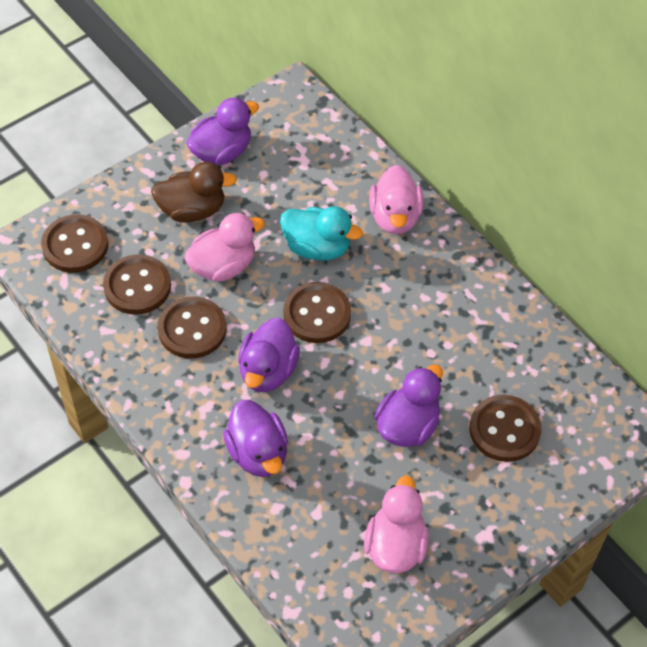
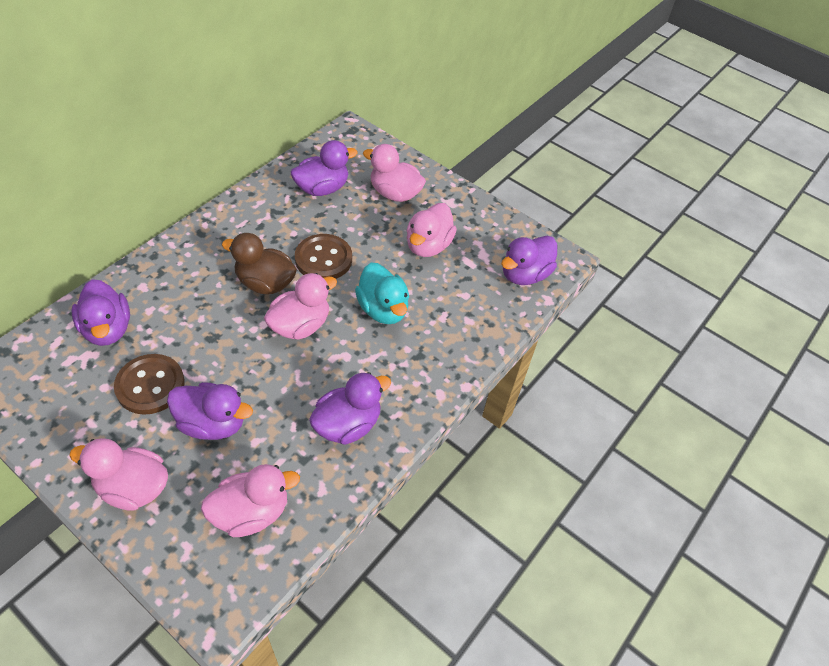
brown button: 5 -> 2
pink duck: 3 -> 5
purple duck: 4 -> 5

